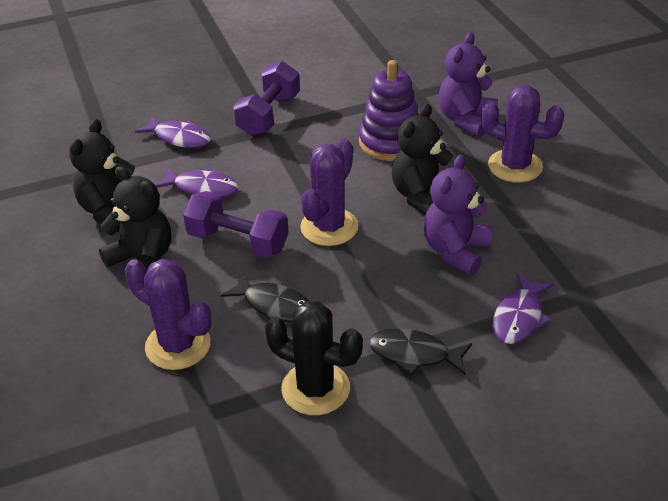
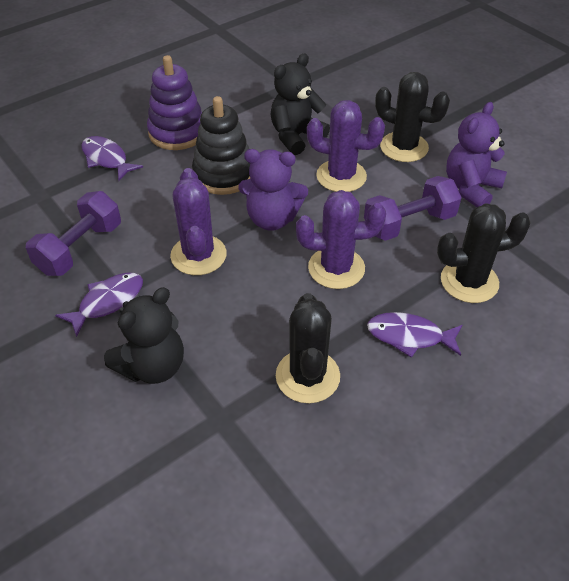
black cactus: 1 -> 3
black fish: 2 -> 0
black stacking toy: 0 -> 1
black teddy bear: 3 -> 2

